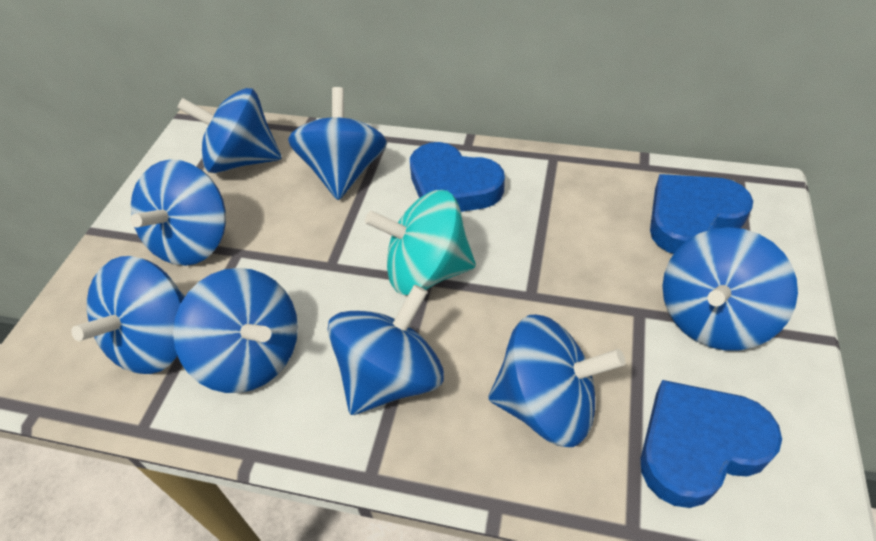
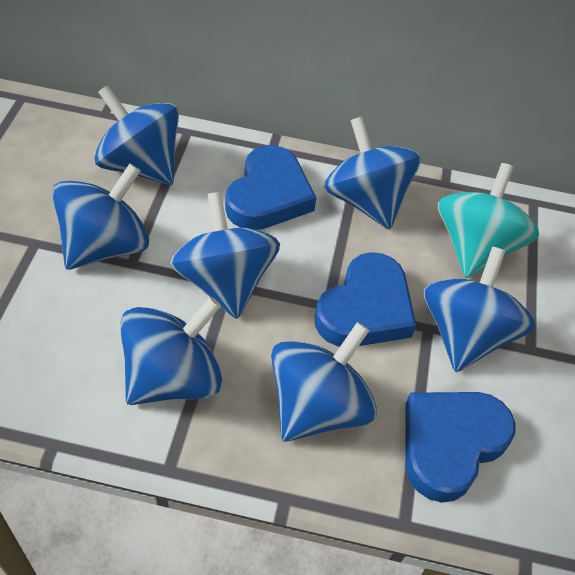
blue spinning top: 8 -> 7

